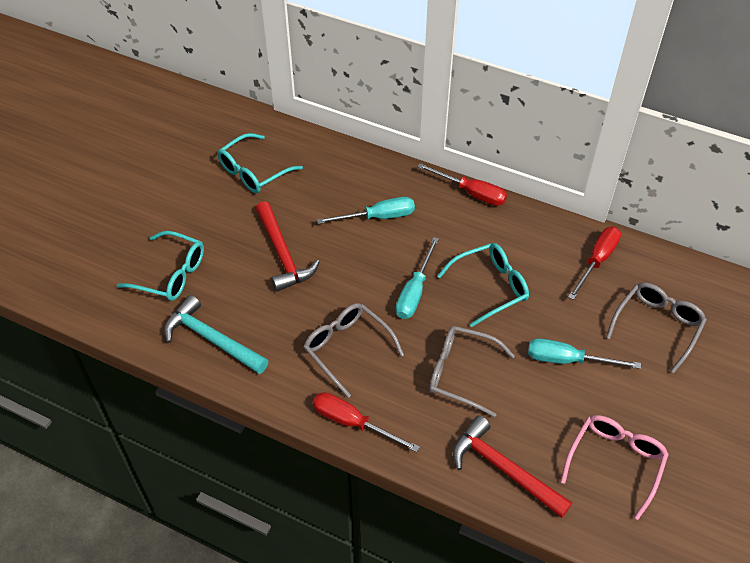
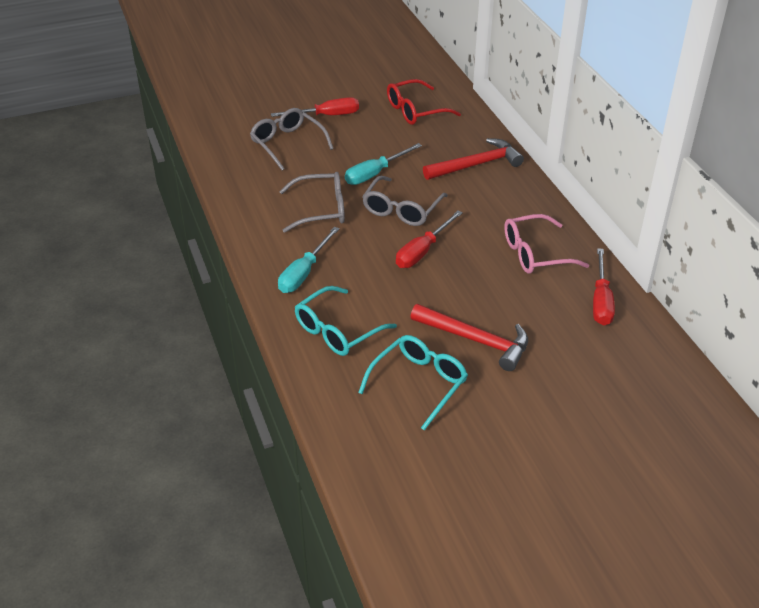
red glasses: 0 -> 1
turquoise glasses: 3 -> 2
turquoise hammer: 1 -> 0
turquoise screwdriver: 3 -> 2

